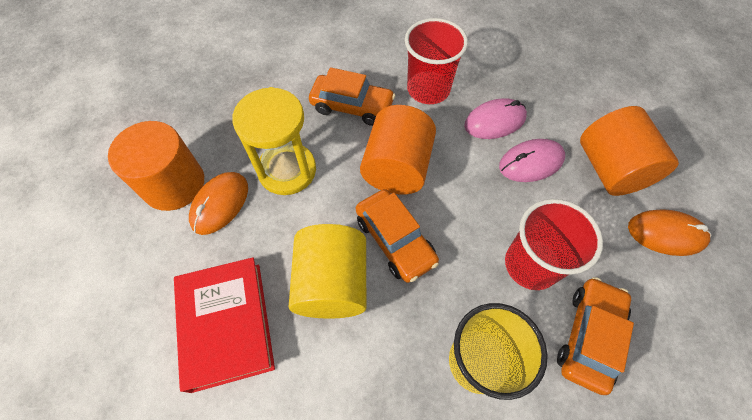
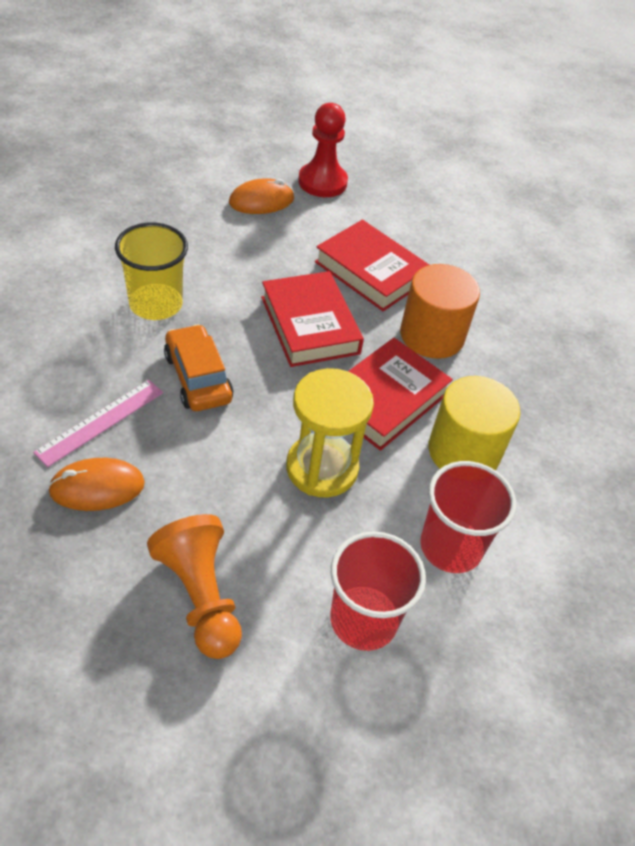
orange car: 3 -> 1
orange cylinder: 3 -> 1
orange pawn: 0 -> 1
pink mouse: 2 -> 0
pink ruler: 0 -> 1
red book: 1 -> 3
red pawn: 0 -> 1

